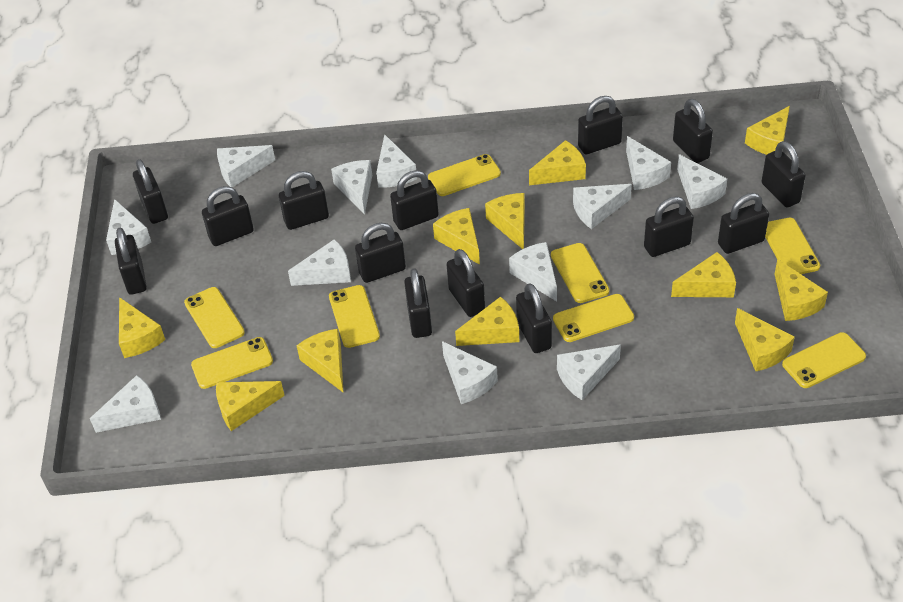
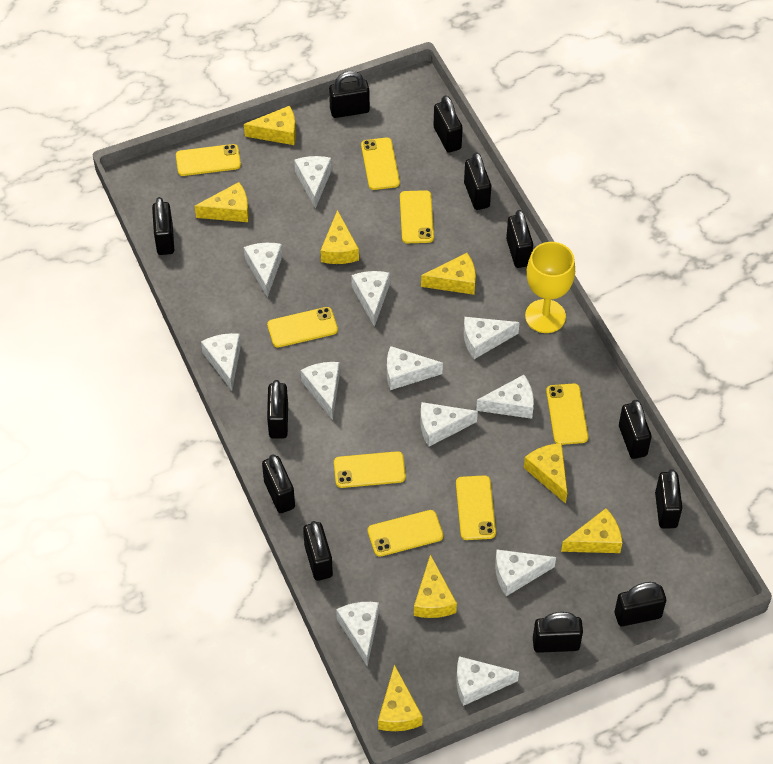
black padlock: 14 -> 12
yellow cheese: 11 -> 8
yellow goblet: 0 -> 1

